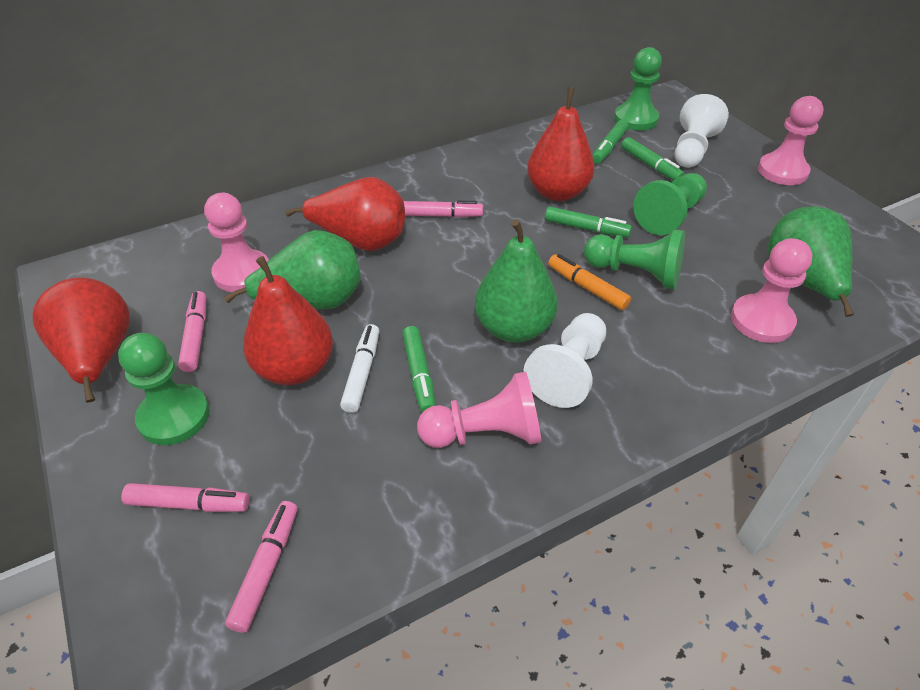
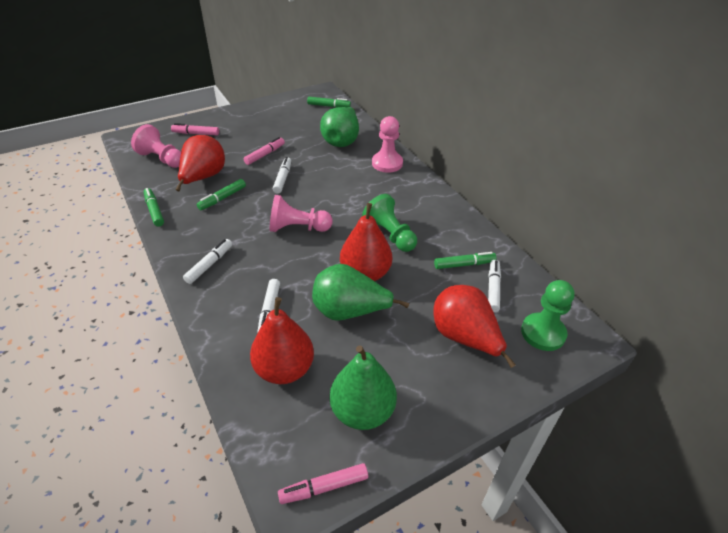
green pawn: 4 -> 2
orange marker: 1 -> 0
pink marker: 4 -> 3
pink pawn: 4 -> 3
white marker: 1 -> 4
white pawn: 2 -> 0

